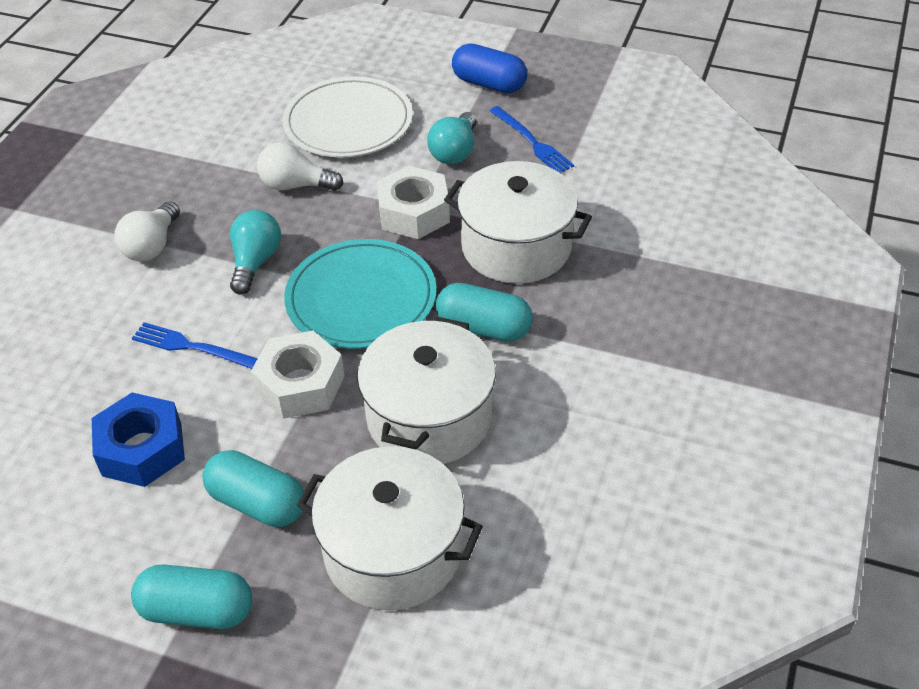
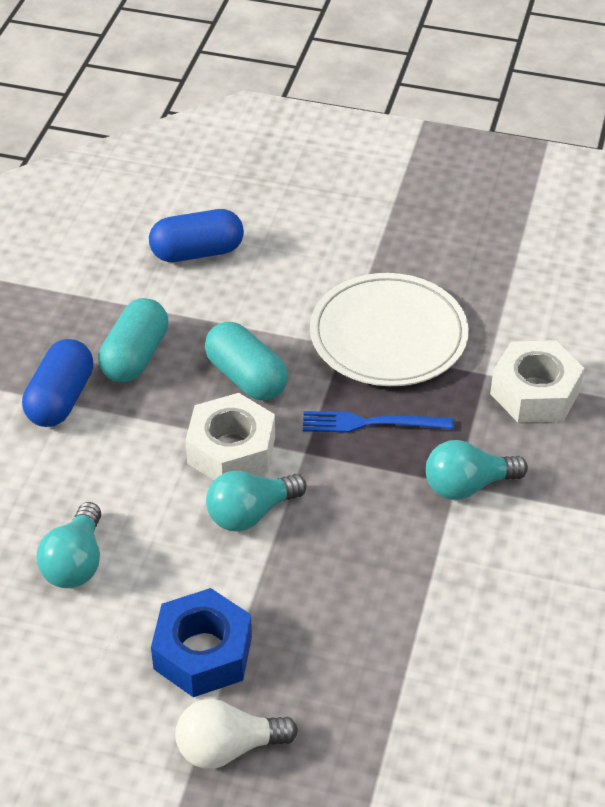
blue capsule: 1 -> 2
blue fork: 2 -> 1
turquoise capsule: 3 -> 2
turquoise light bulb: 2 -> 3
turquoise plate: 1 -> 0
white light bulb: 2 -> 1
white pot: 3 -> 0

